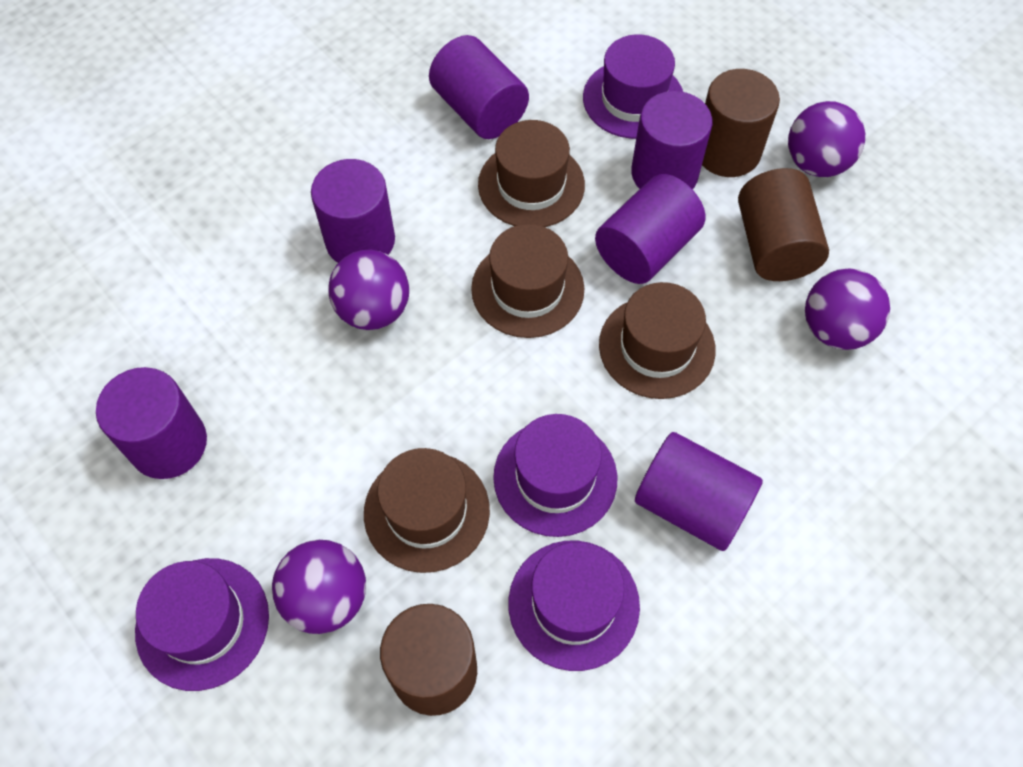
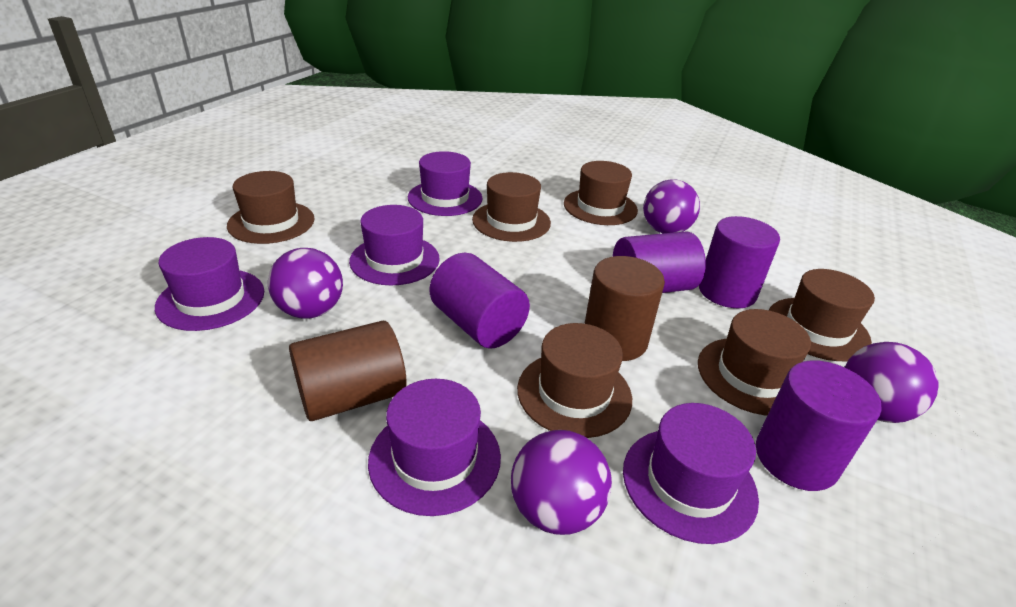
brown cylinder: 3 -> 2
brown hat: 4 -> 6
purple cylinder: 6 -> 4
purple hat: 4 -> 5

